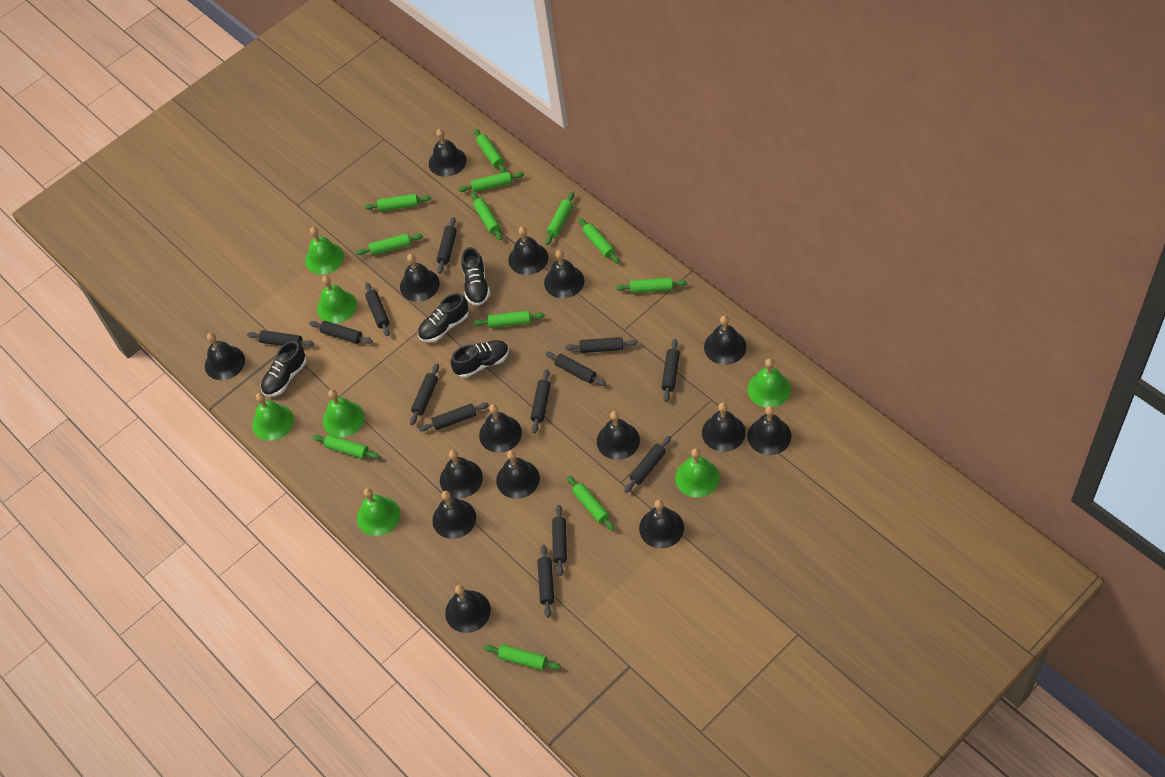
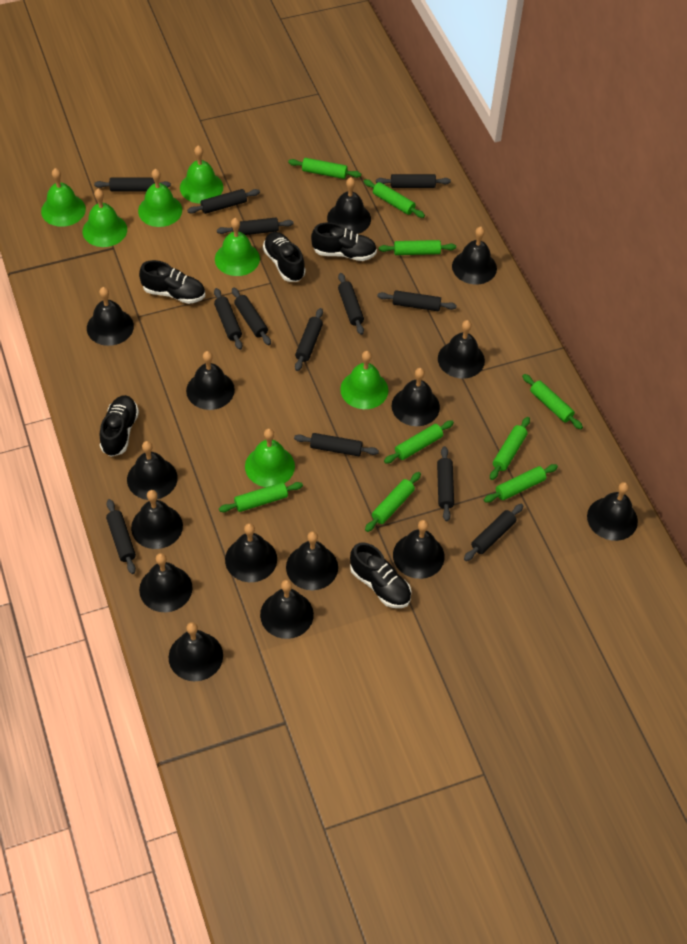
black shoe: 4 -> 5
green rolling pin: 12 -> 9

